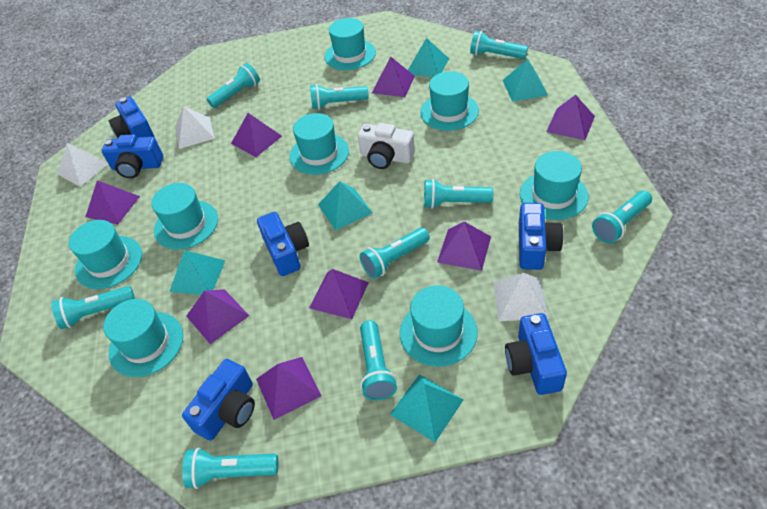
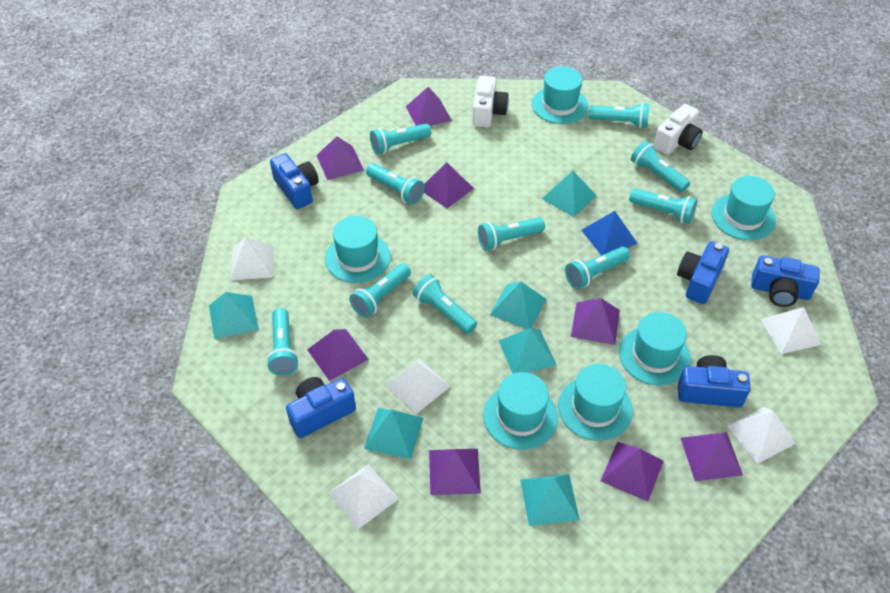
blue camera: 6 -> 5
blue pyramid: 0 -> 1
turquoise flashlight: 9 -> 10
turquoise hat: 8 -> 6
turquoise pyramid: 5 -> 6
white camera: 1 -> 2
white pyramid: 3 -> 5

